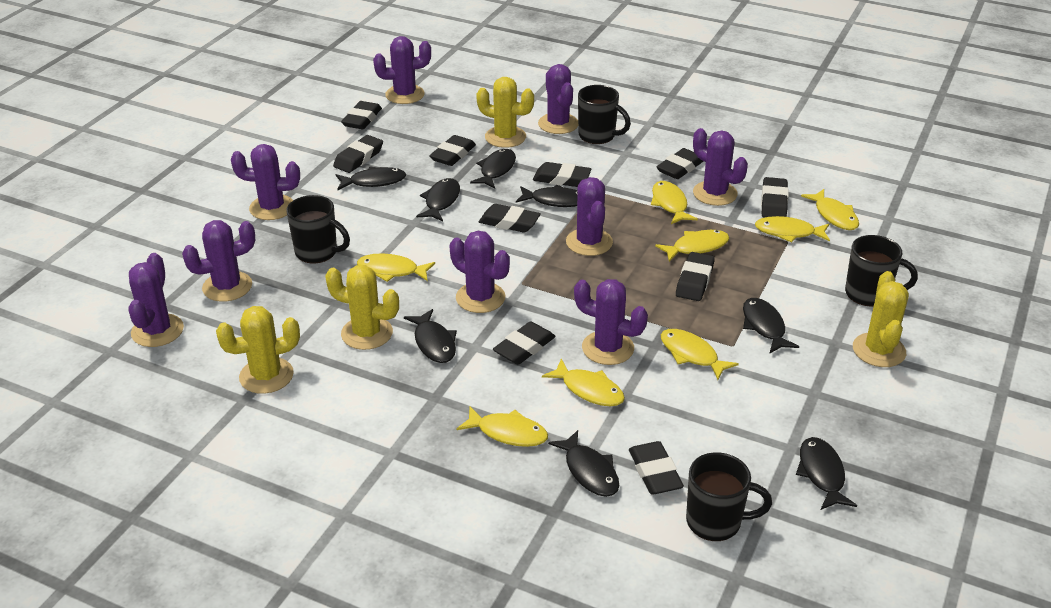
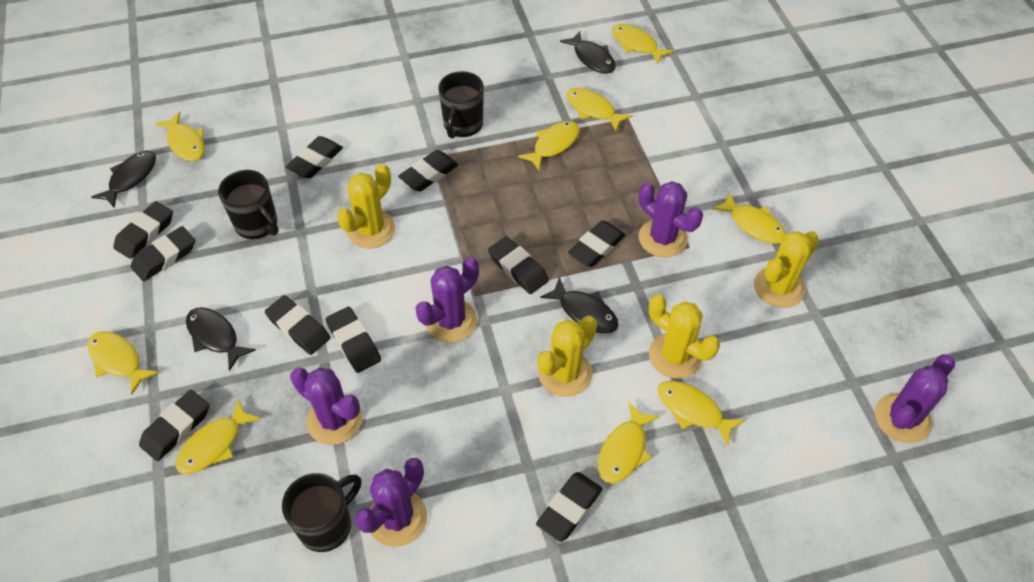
black fish: 8 -> 4
black mug: 4 -> 3
purple cactus: 9 -> 5
yellow fish: 8 -> 9

